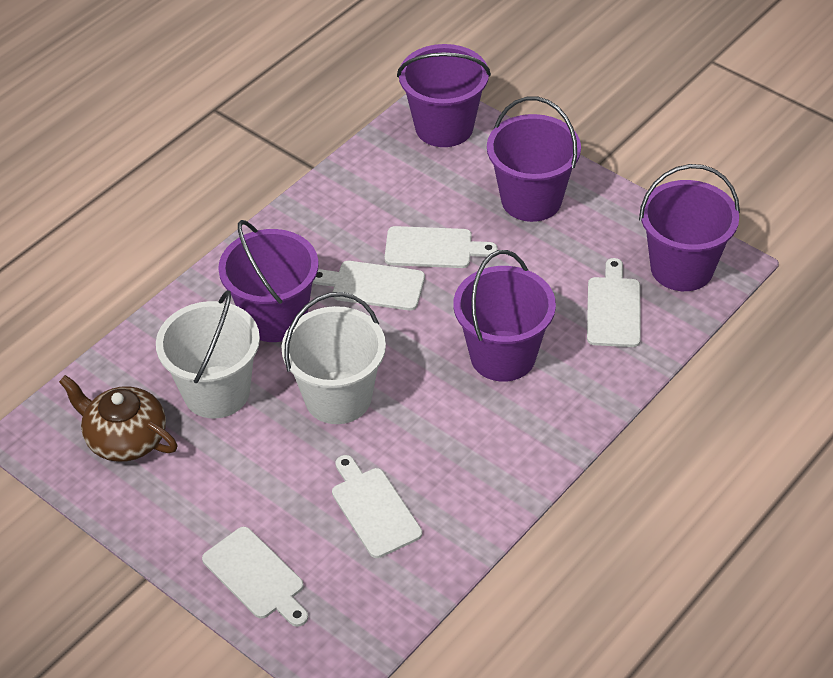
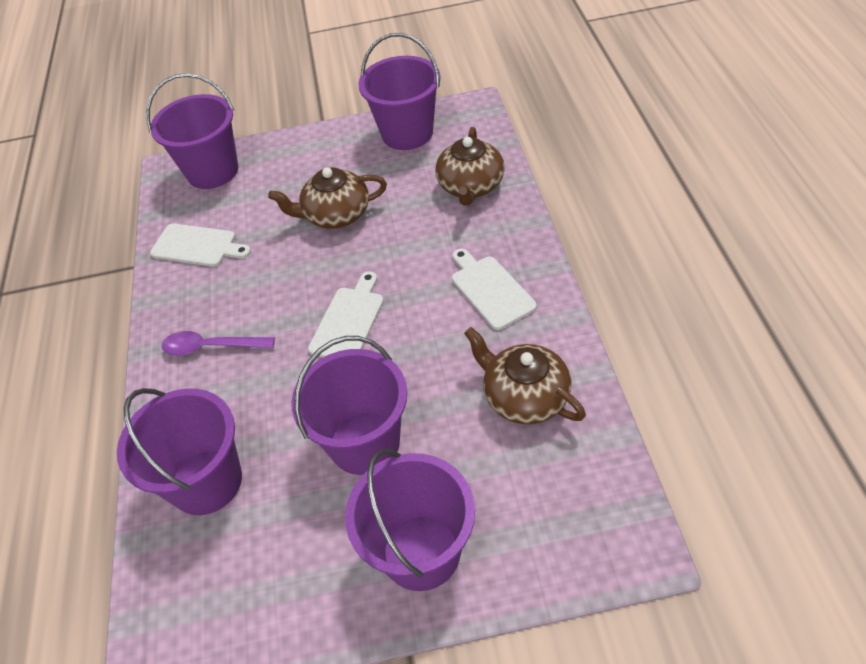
brown teapot: 1 -> 3
purple spoon: 0 -> 1
white bucket: 2 -> 0
white cutting board: 5 -> 3

